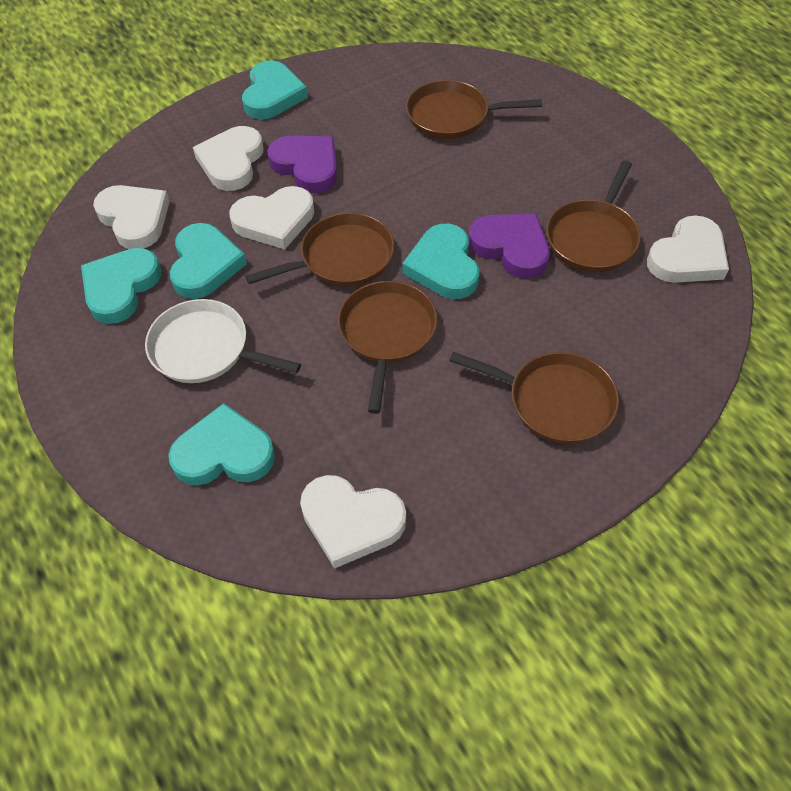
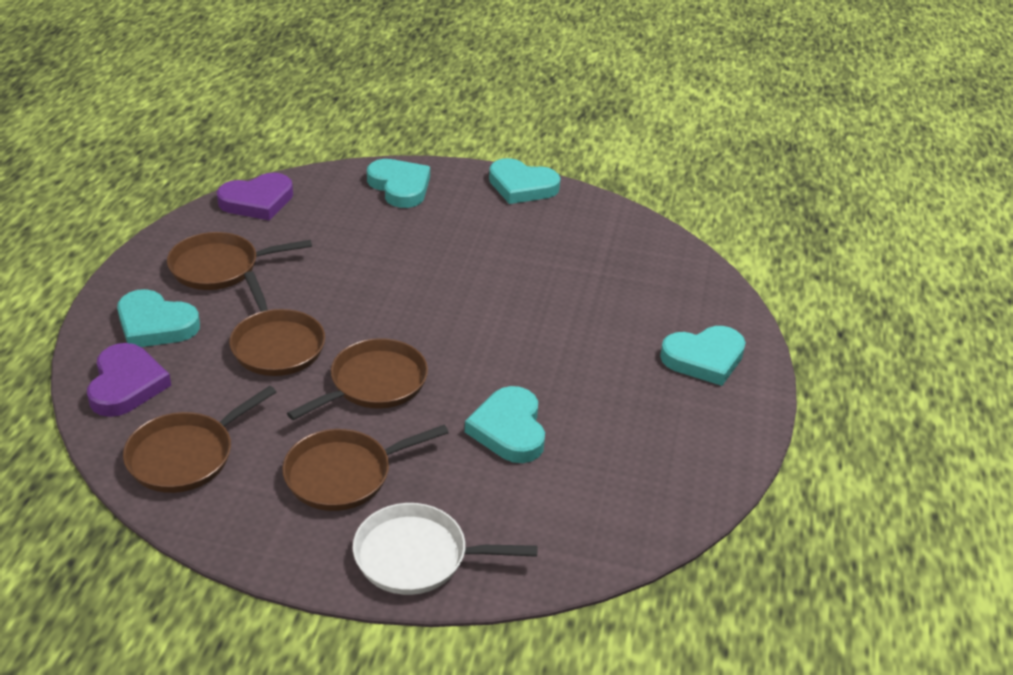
white heart: 5 -> 0

